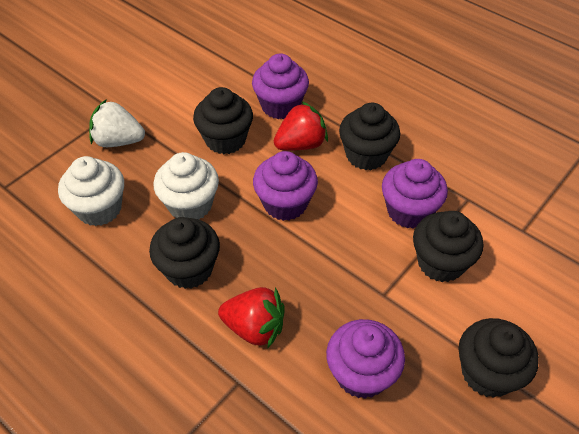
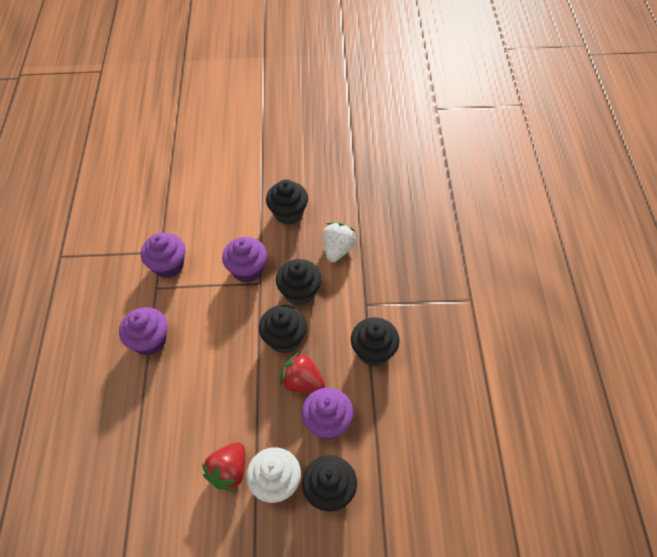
white cupcake: 2 -> 1

